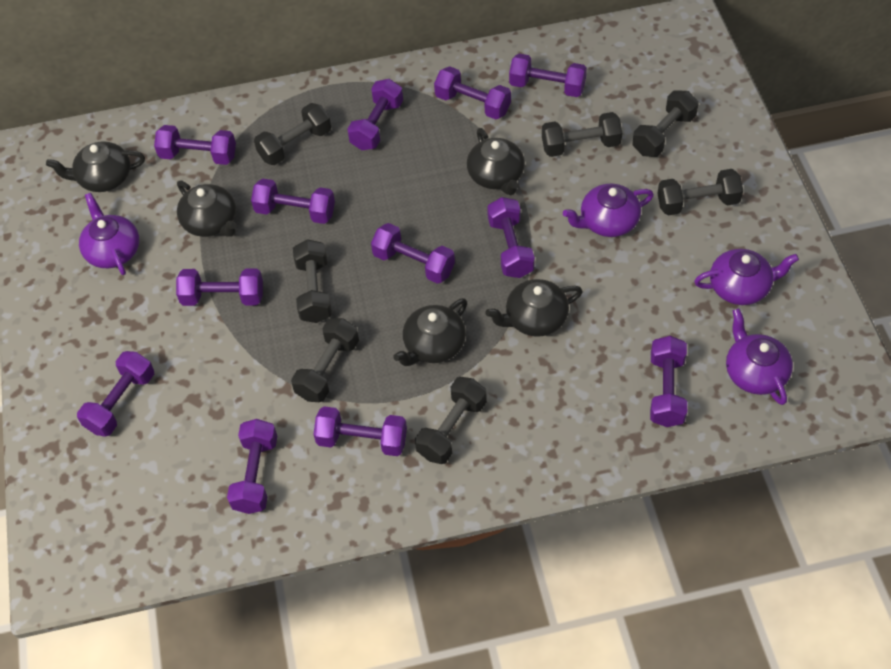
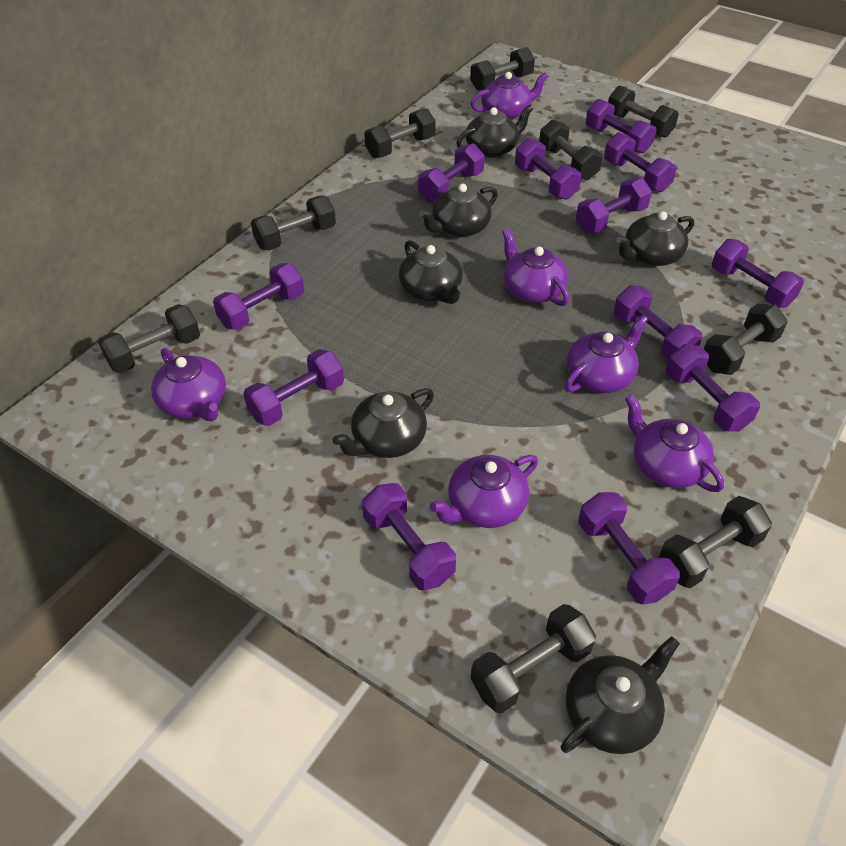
black dumbbell: 7 -> 9
black teapot: 5 -> 6
purple teapot: 4 -> 6

